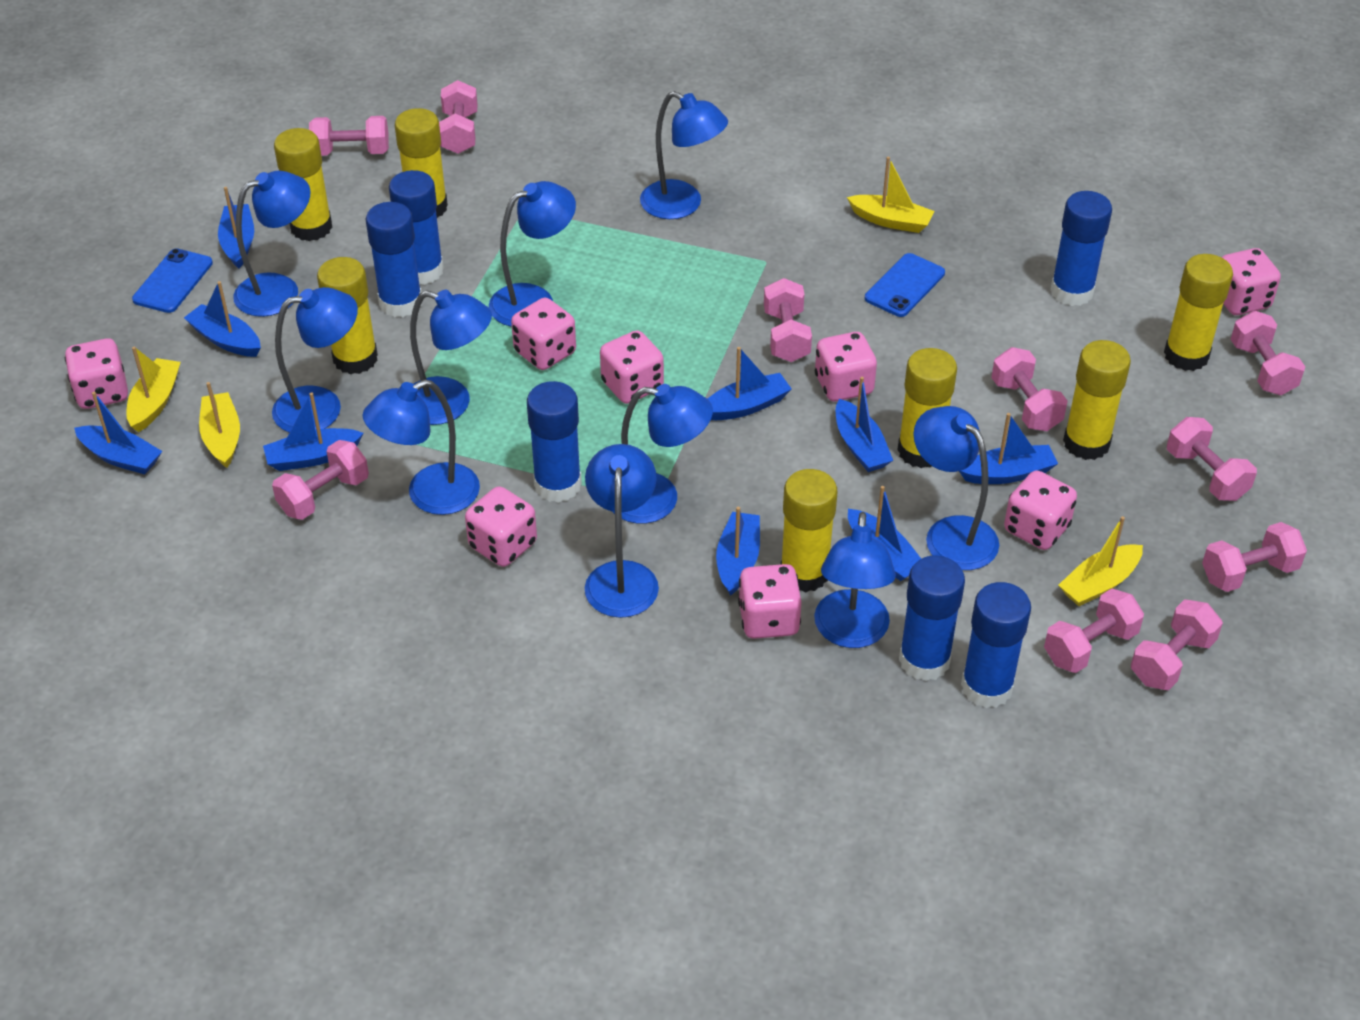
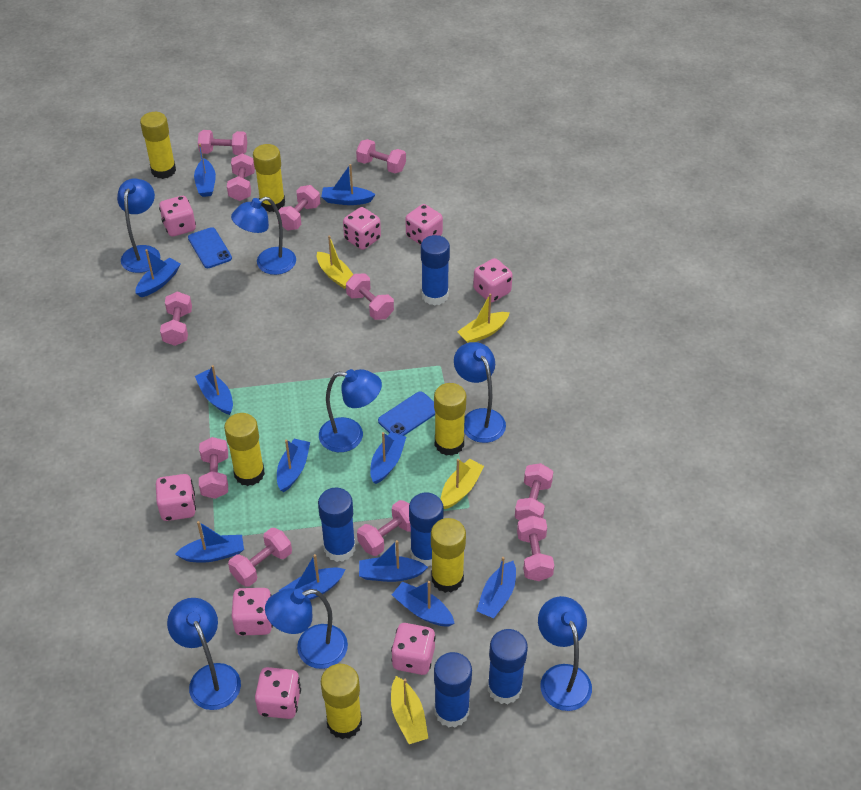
blue boat: 9 -> 11
blue glue stick: 6 -> 5
blue lamp: 10 -> 7
pink dumbbell: 10 -> 11
yellow glue stick: 7 -> 6

